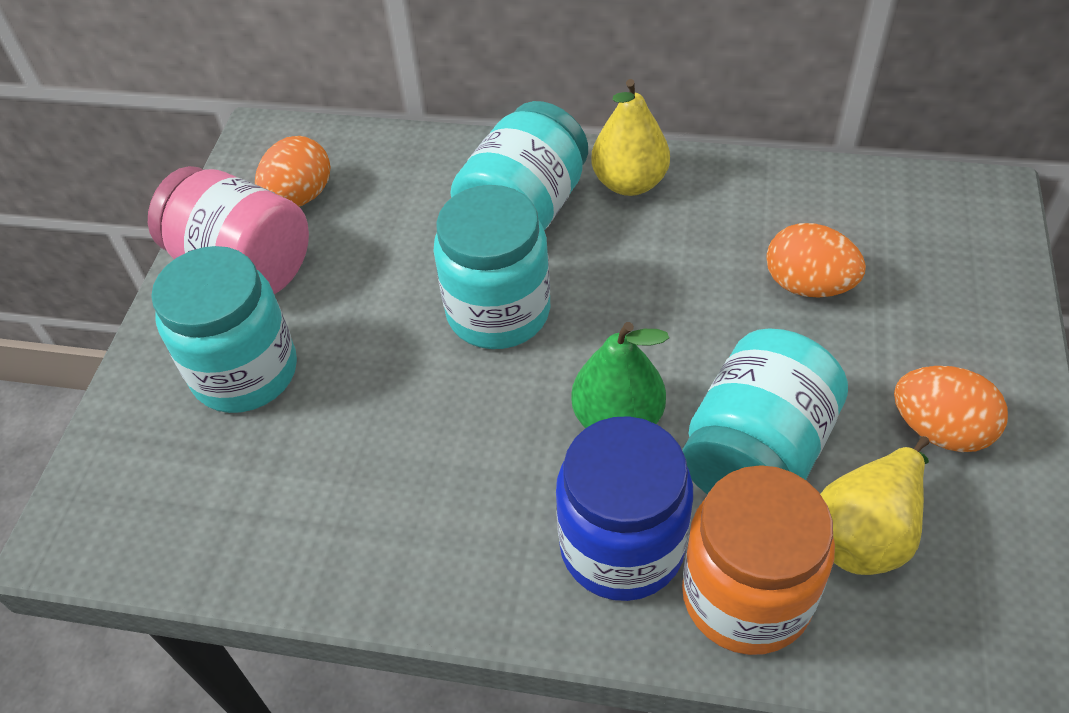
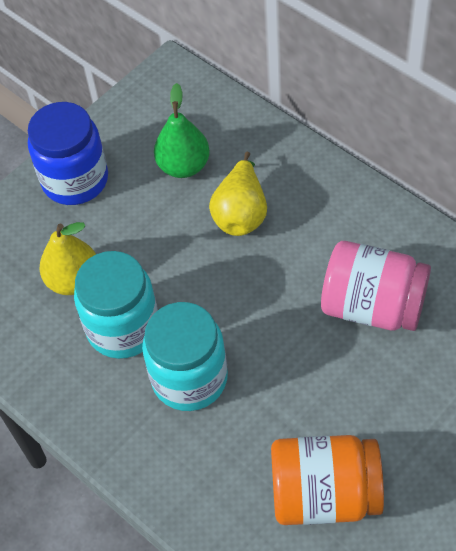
orange egg: 3 -> 0
turquoise jar: 4 -> 2

